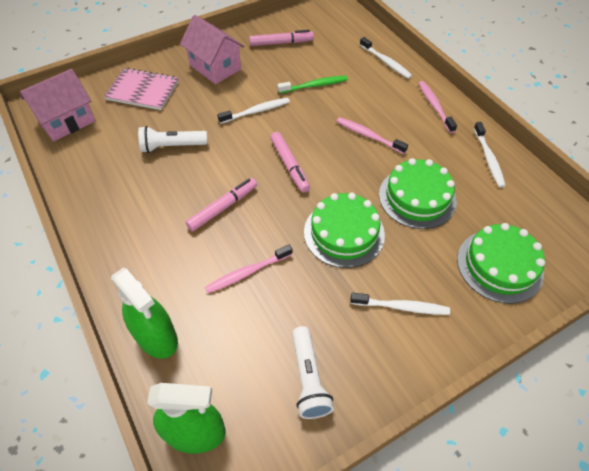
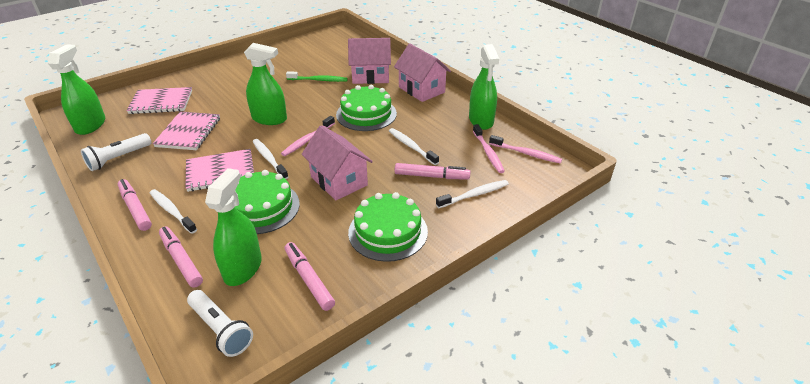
green spray bottle: 2 -> 4
pink house: 2 -> 3
pink marker: 3 -> 4
pink notebook: 1 -> 3

